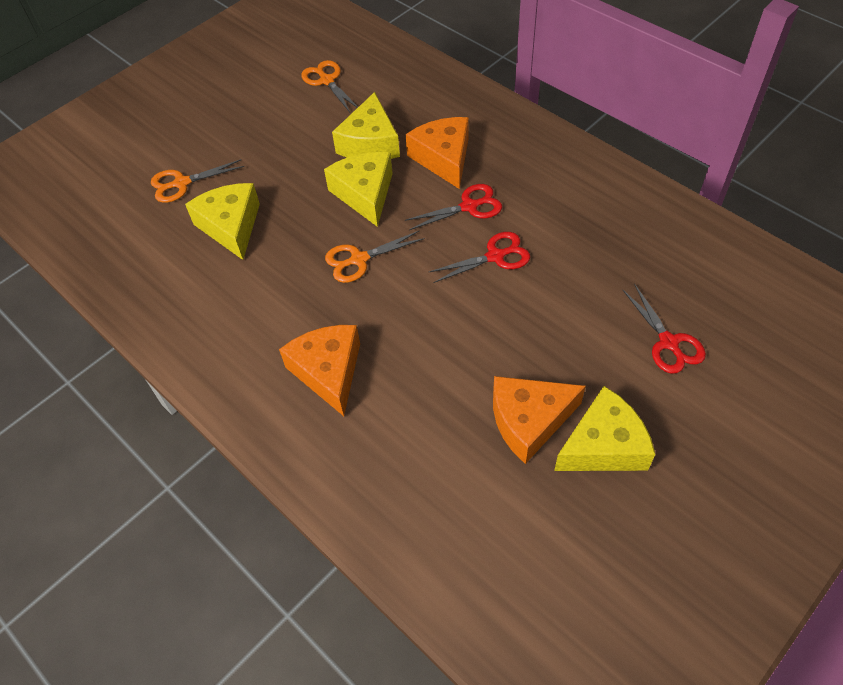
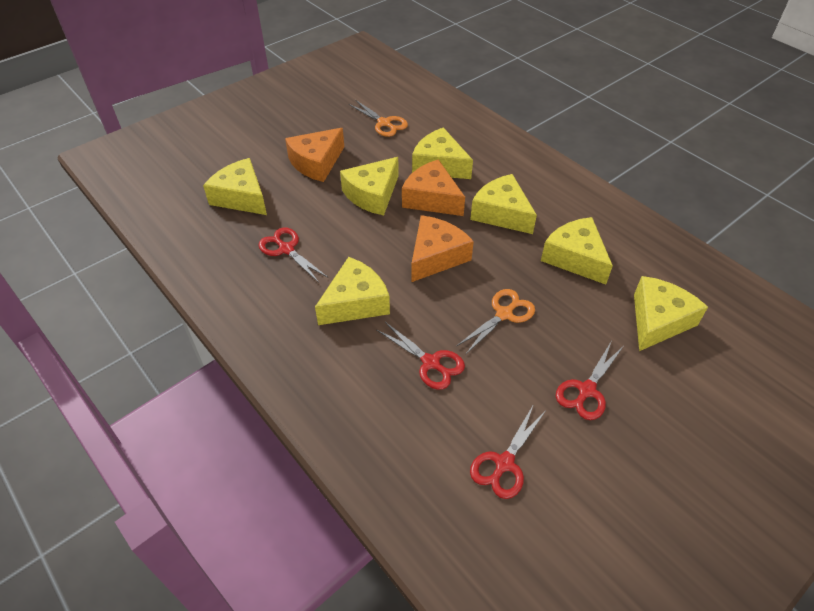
orange scissors: 3 -> 2
red scissors: 3 -> 4
yellow cheese: 4 -> 7

